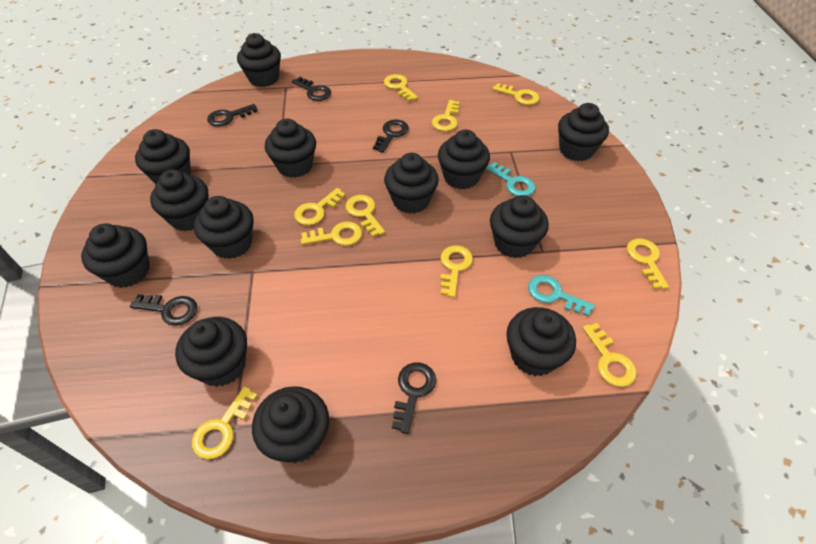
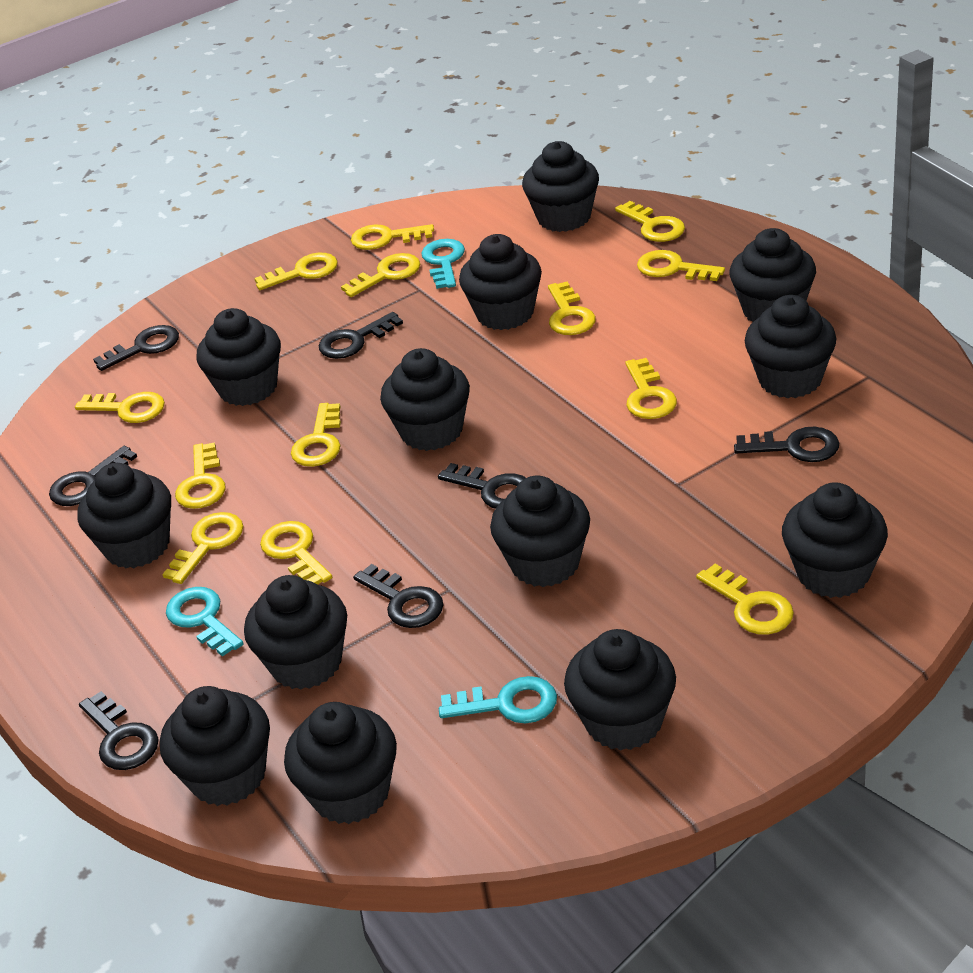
black key: 5 -> 7
turquoise key: 2 -> 3
yellow key: 10 -> 13

